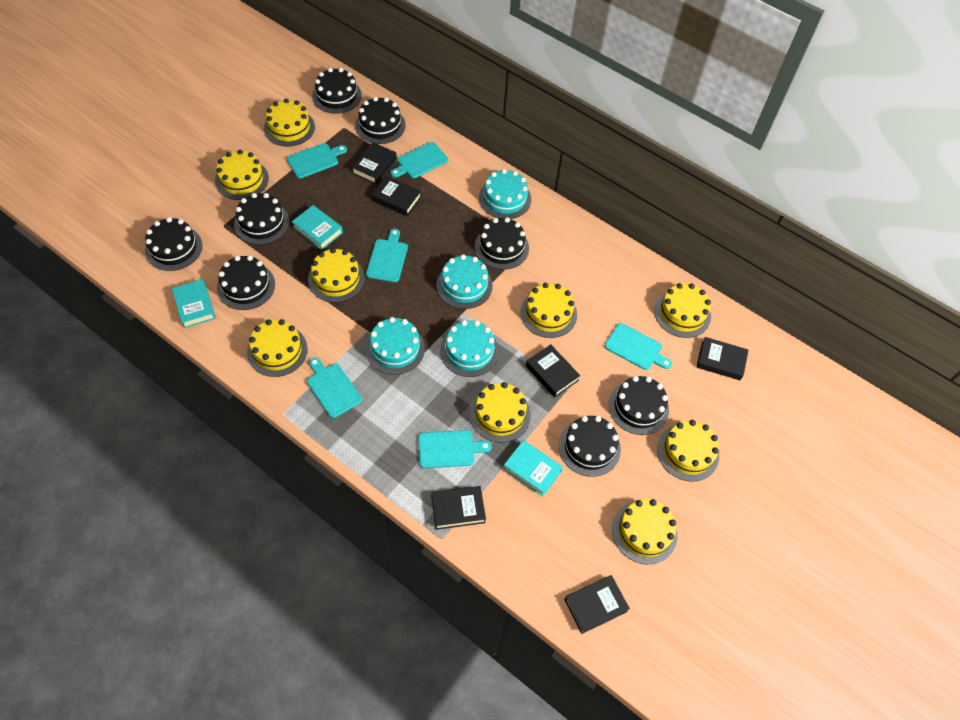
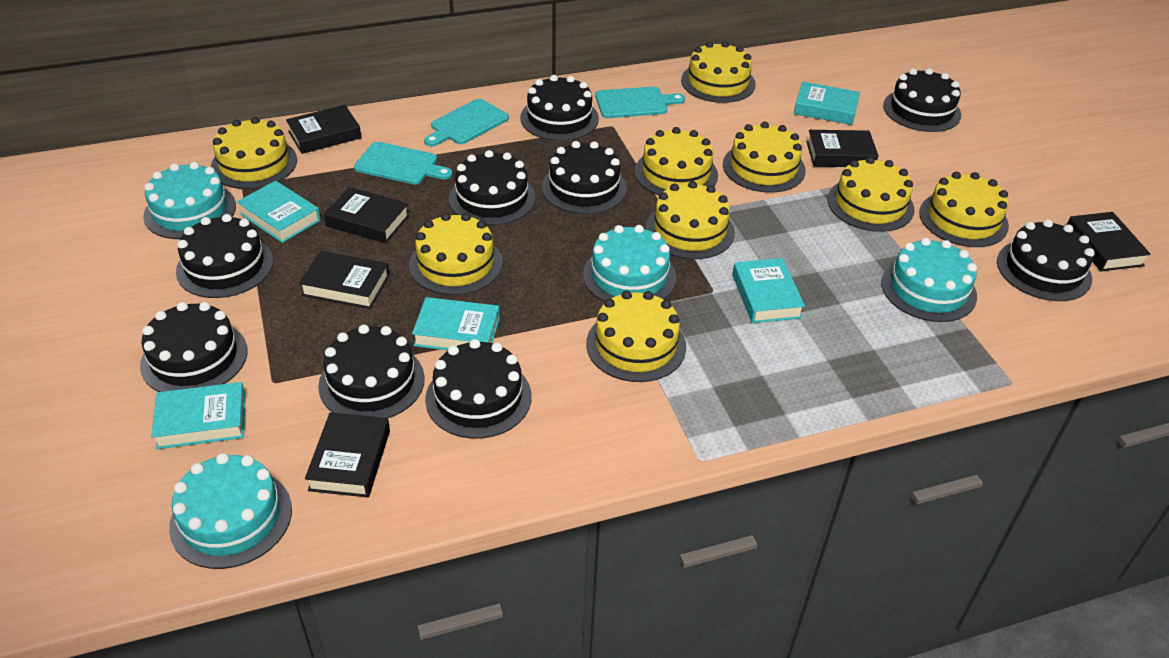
black cake: 8 -> 9
turquoise book: 3 -> 5
turquoise cutting board: 6 -> 3

